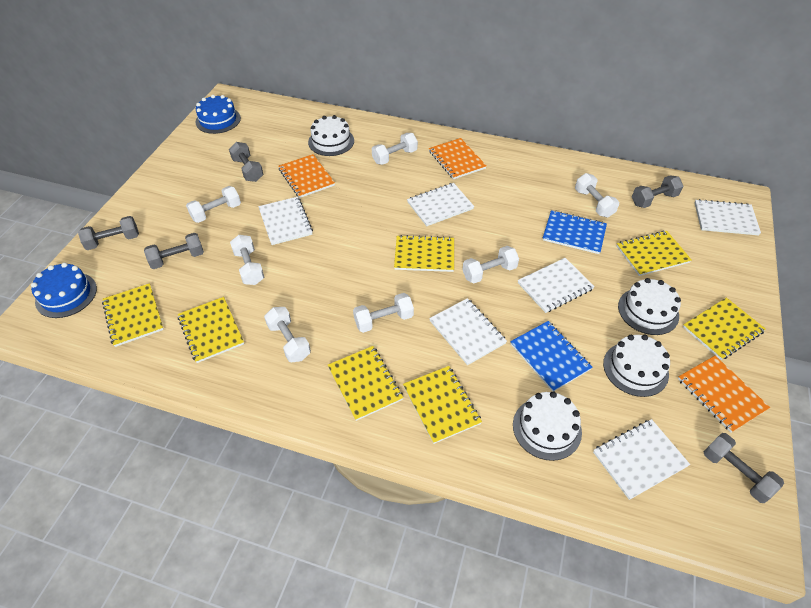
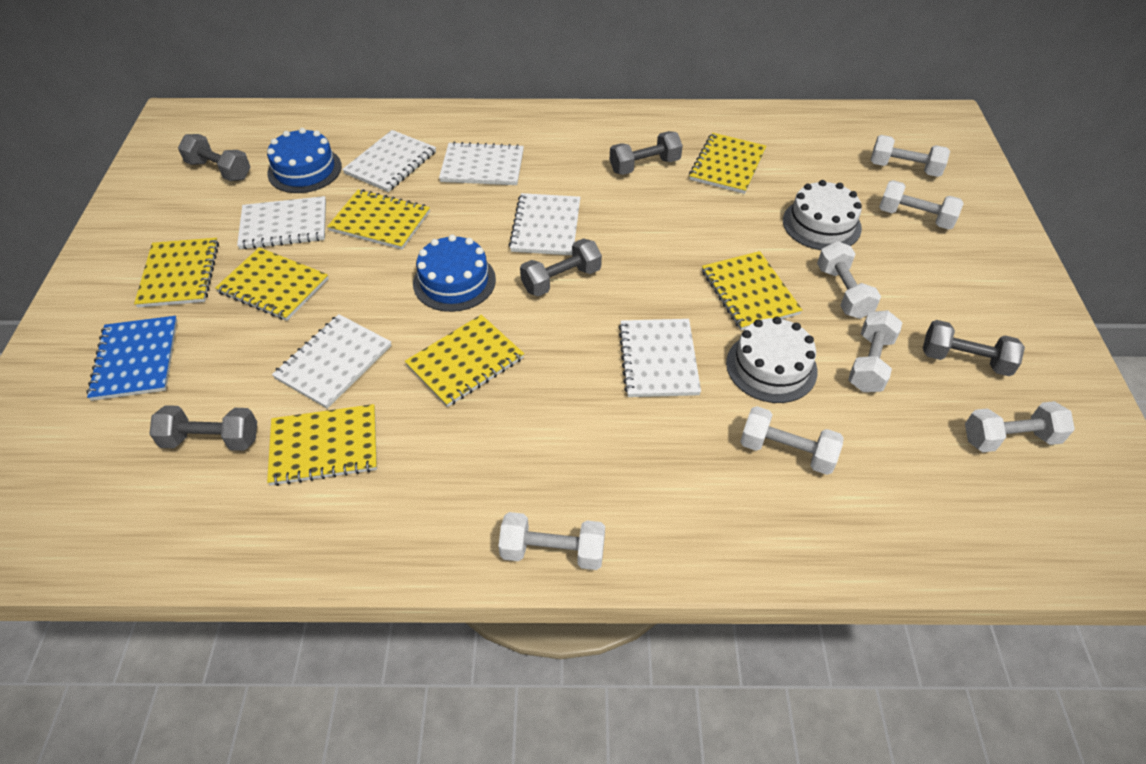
blue notebook: 2 -> 1
orange notebook: 3 -> 0
white cake: 4 -> 2

